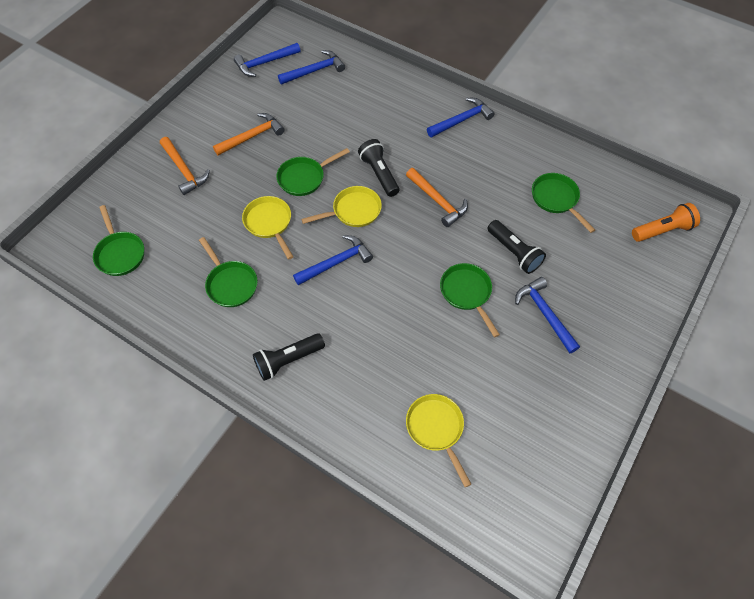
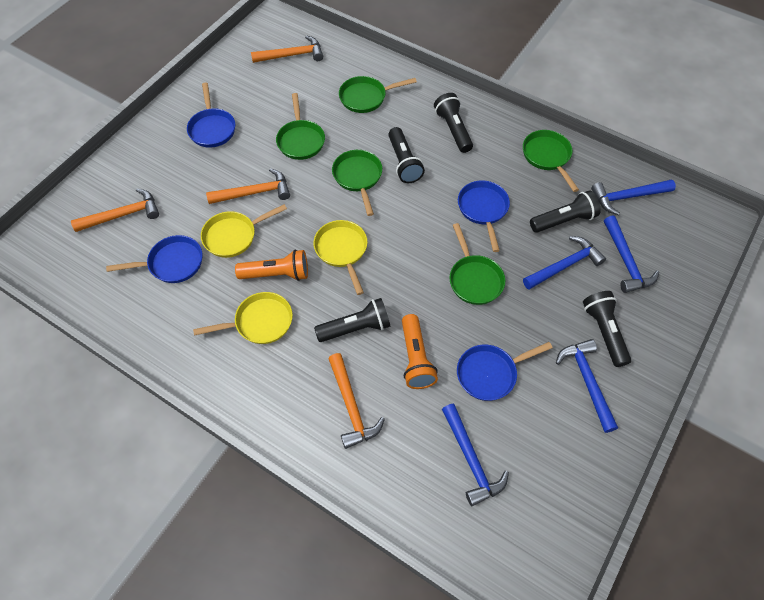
black flashlight: 3 -> 5
blue pan: 0 -> 4
orange flashlight: 1 -> 2
orange hammer: 3 -> 4

